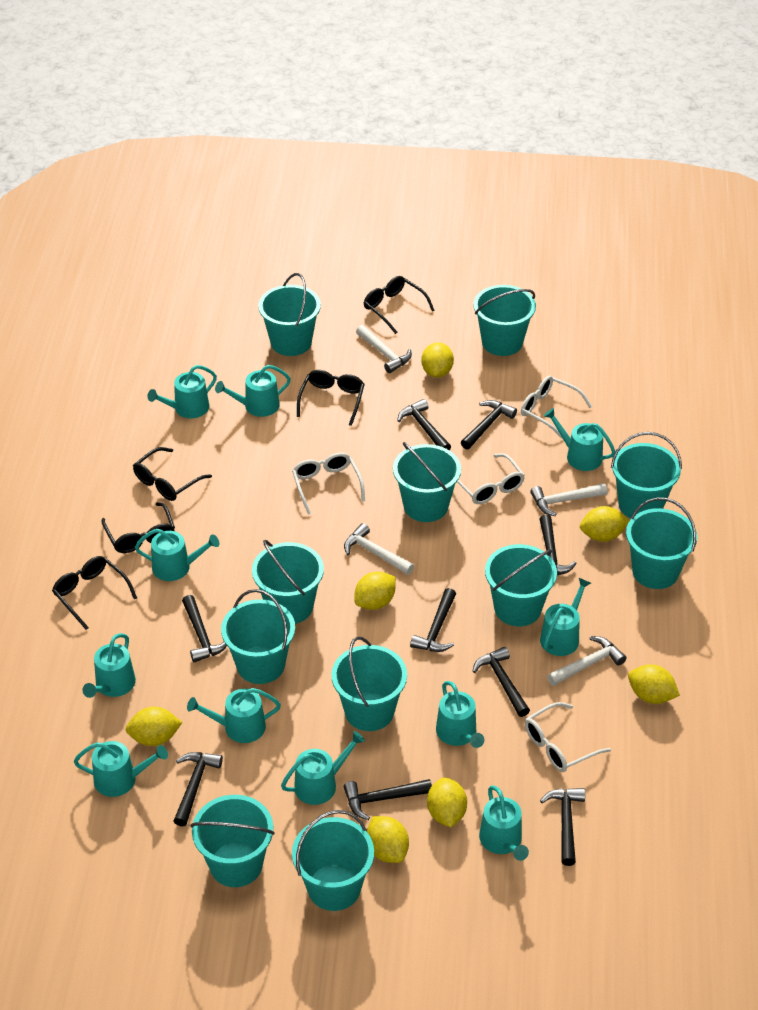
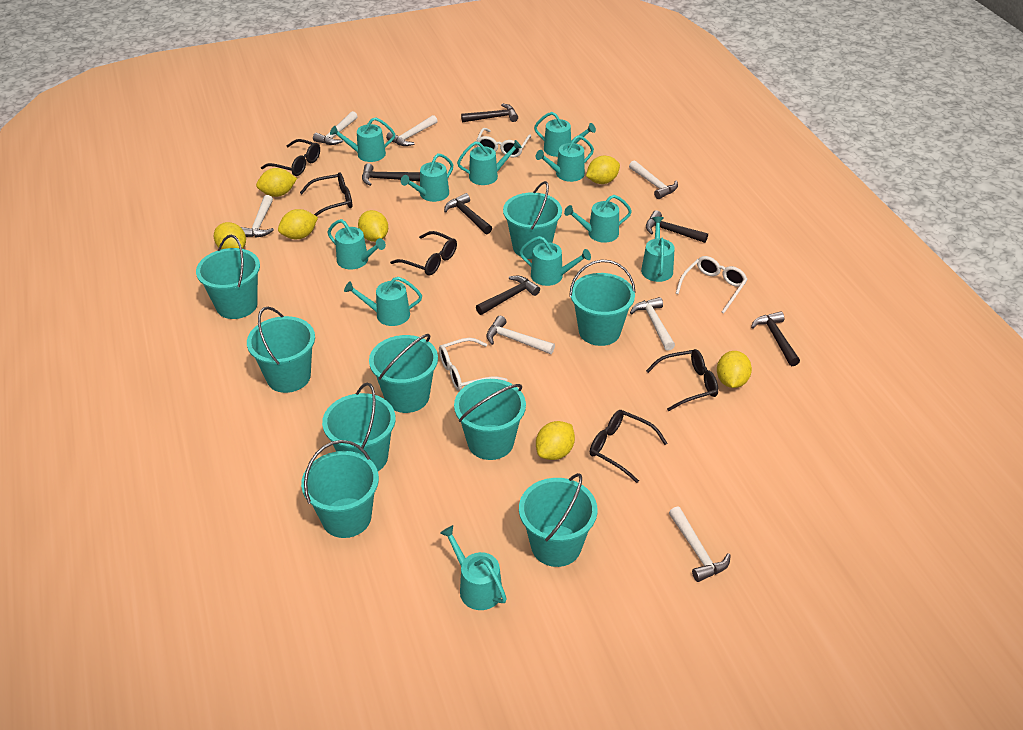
black hammer: 9 -> 6
turquoise bucket: 11 -> 9
white glasses: 4 -> 3
white hammer: 4 -> 7

